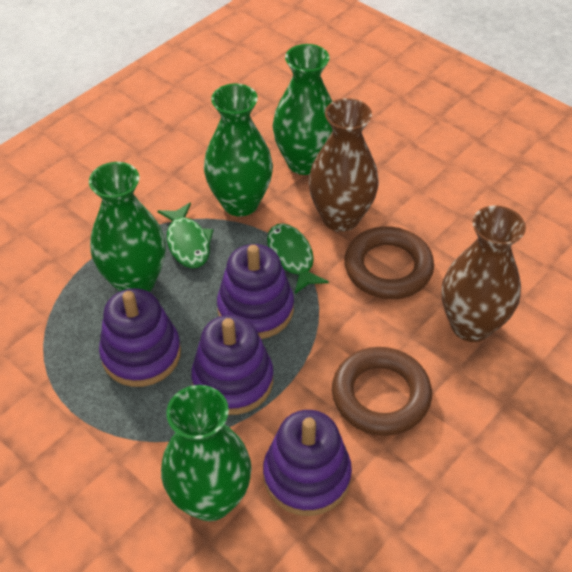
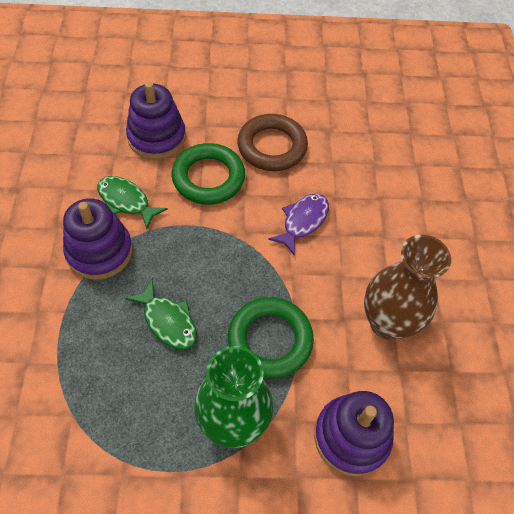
brown ring: 2 -> 1
brown vase: 2 -> 1
green ring: 0 -> 2
green vase: 4 -> 1
purple fish: 0 -> 1
purple stacking toy: 4 -> 3

